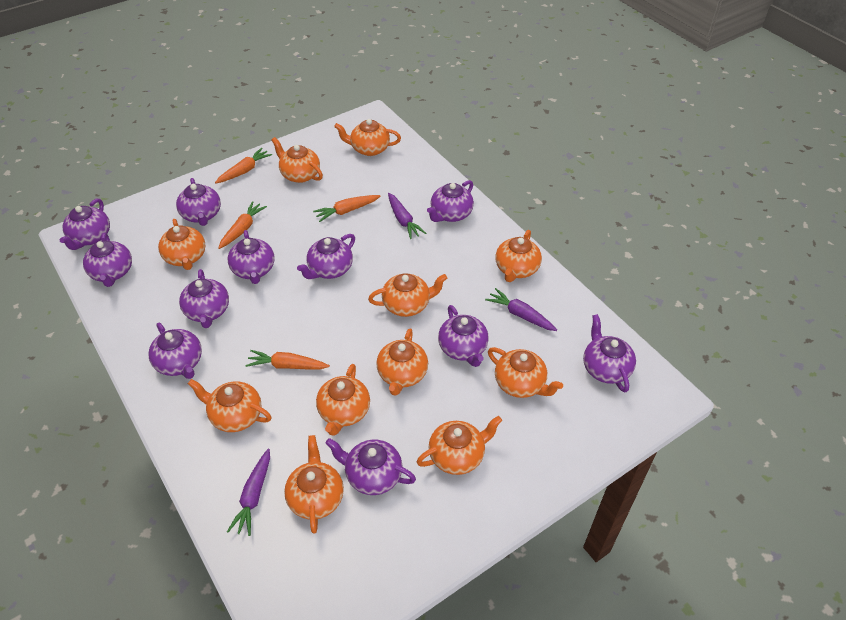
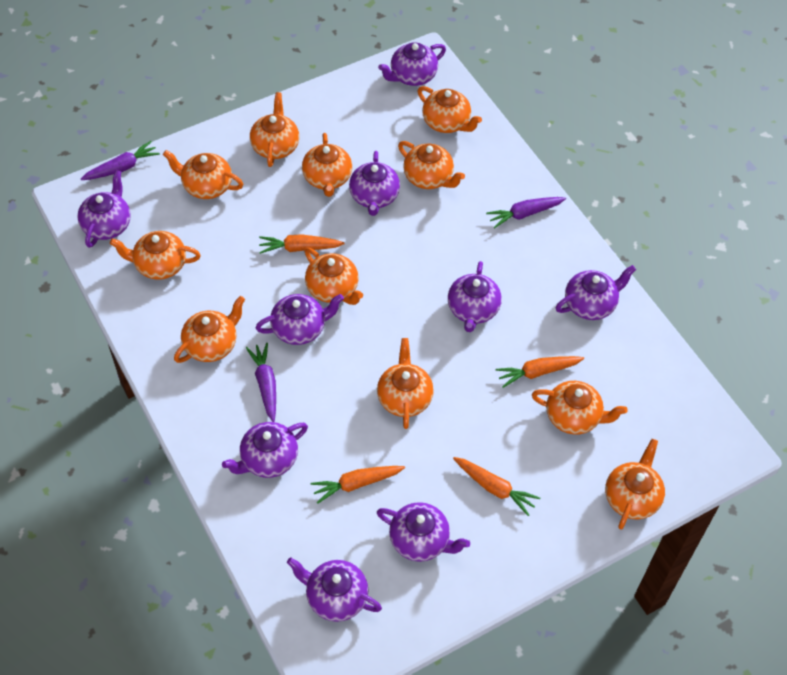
purple teapot: 11 -> 9

